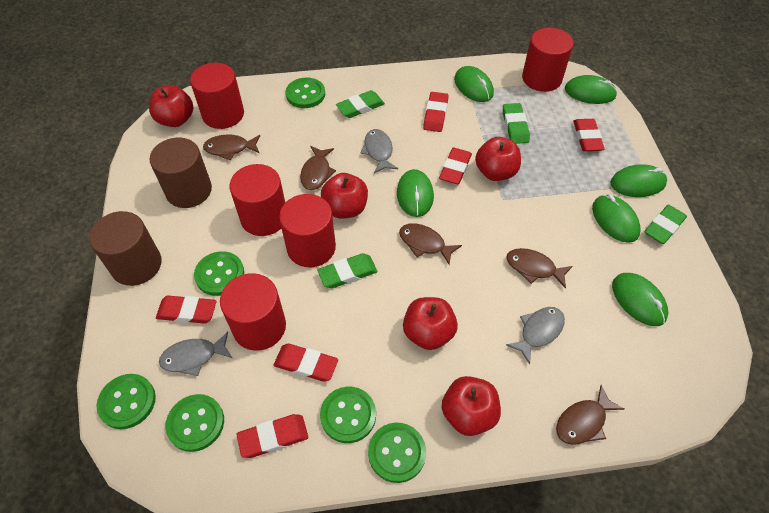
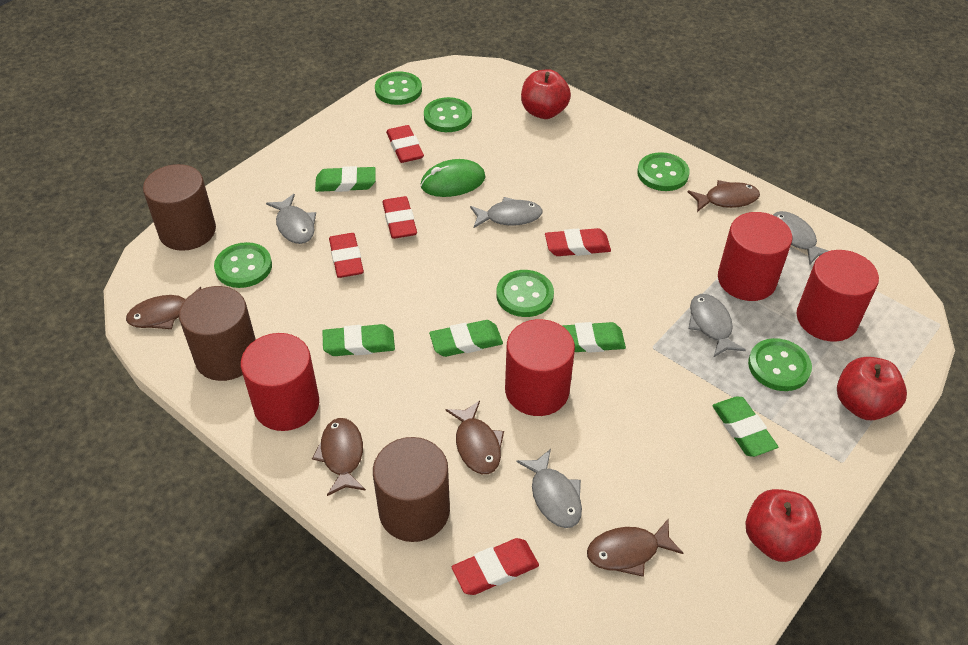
brown cylinder: 2 -> 3
green eraser: 4 -> 5
green mouse: 6 -> 1
grey fish: 3 -> 5
red apple: 5 -> 3
red cylinder: 5 -> 4
red eraser: 6 -> 5

